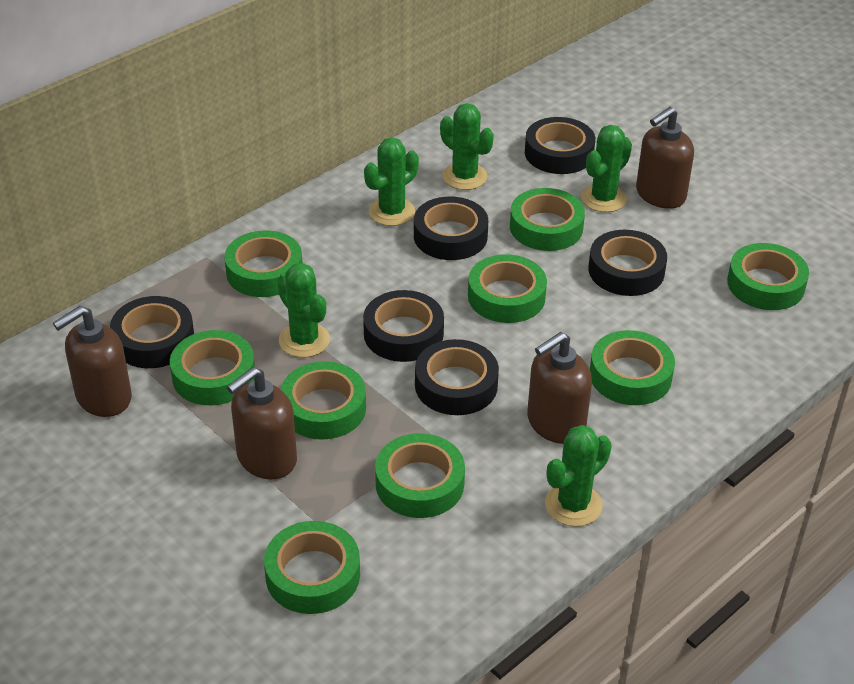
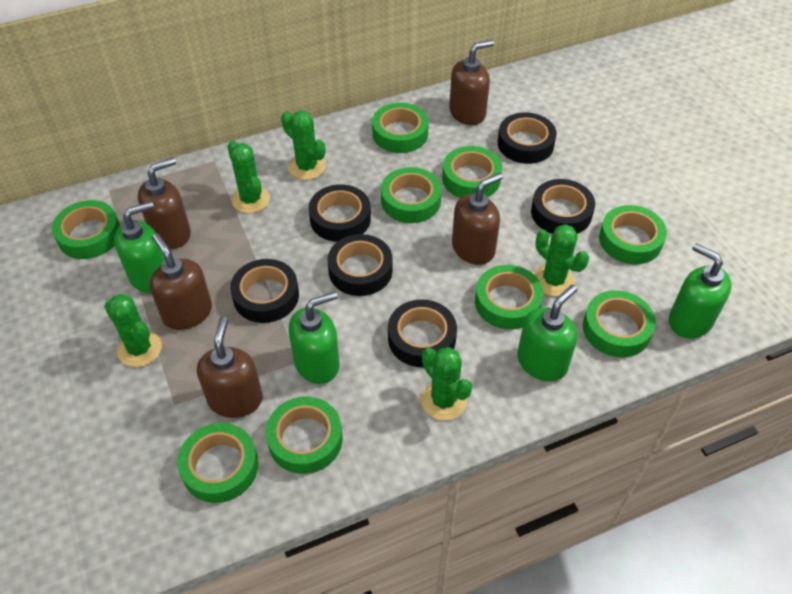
brown soap dispenser: 4 -> 5
green soap dispenser: 0 -> 4

